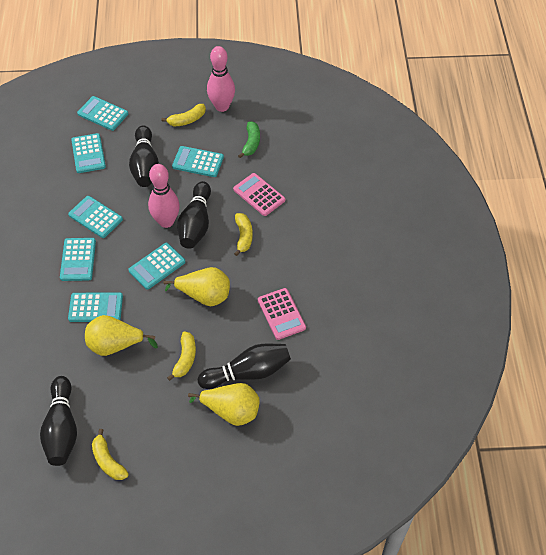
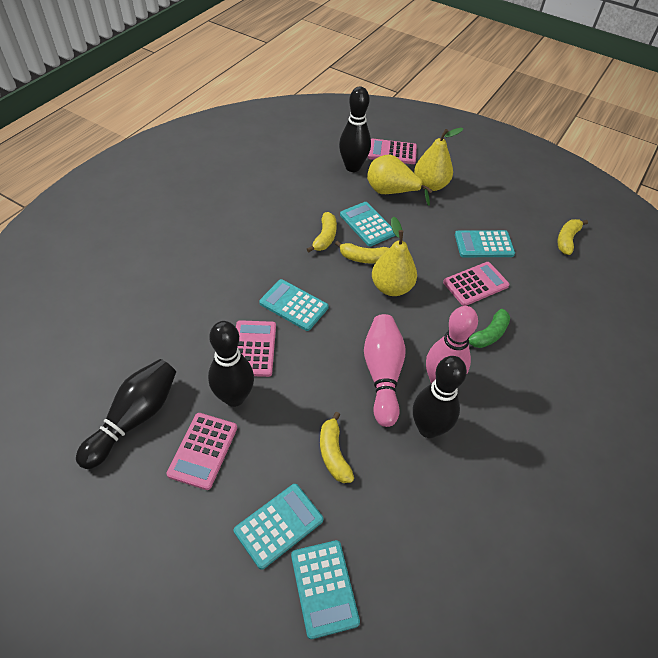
pink calculator: 2 -> 4
turquoise calculator: 7 -> 5

